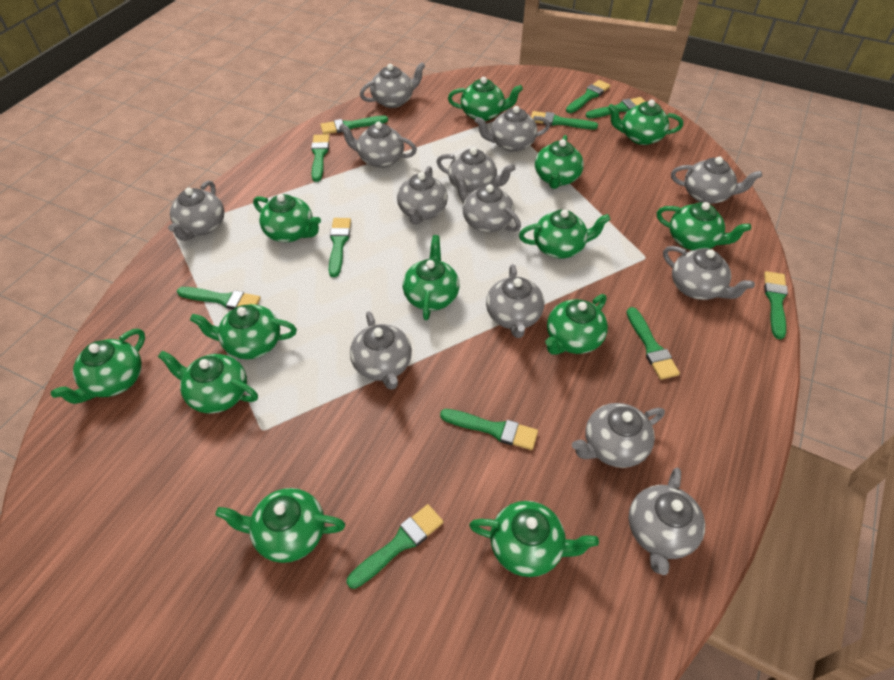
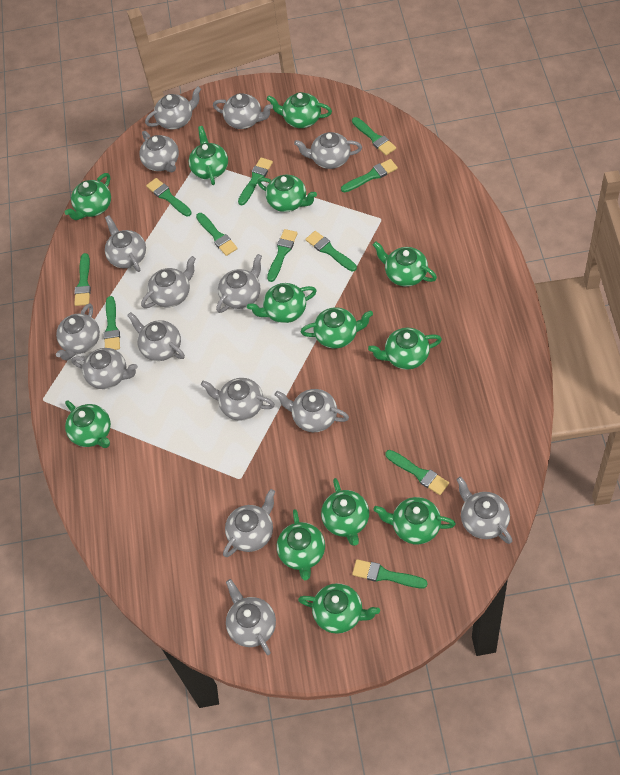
grey teapot: 13 -> 15

